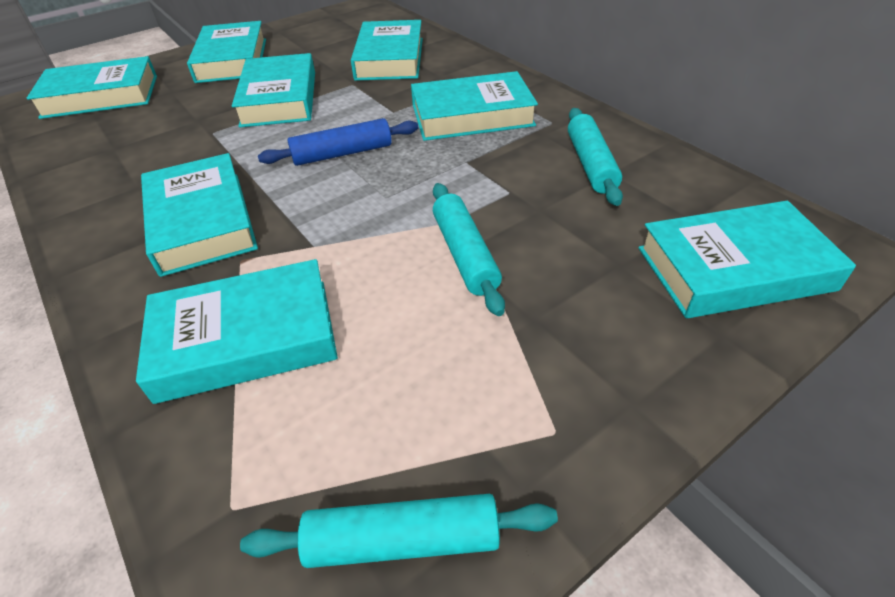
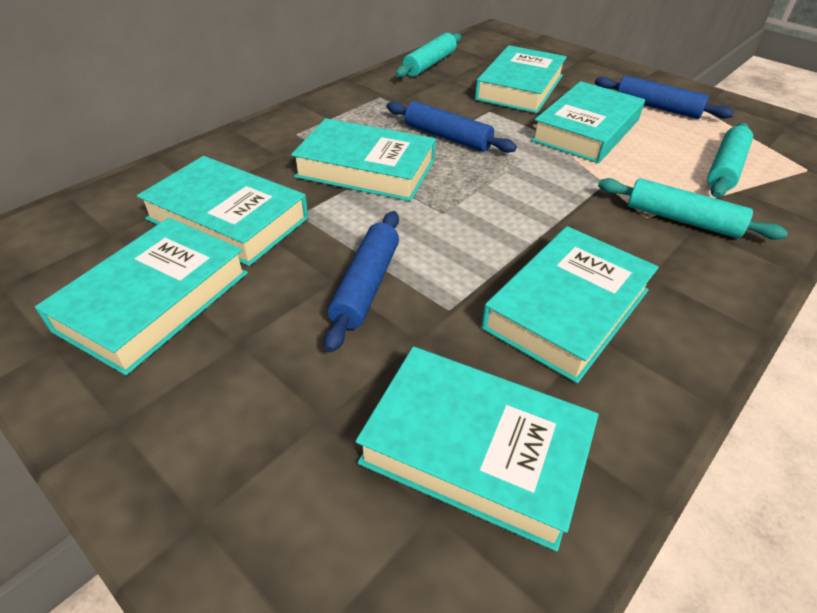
blue rolling pin: 1 -> 3
turquoise book: 8 -> 7

